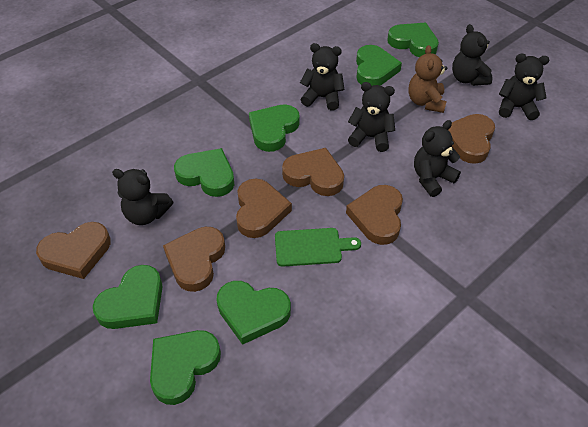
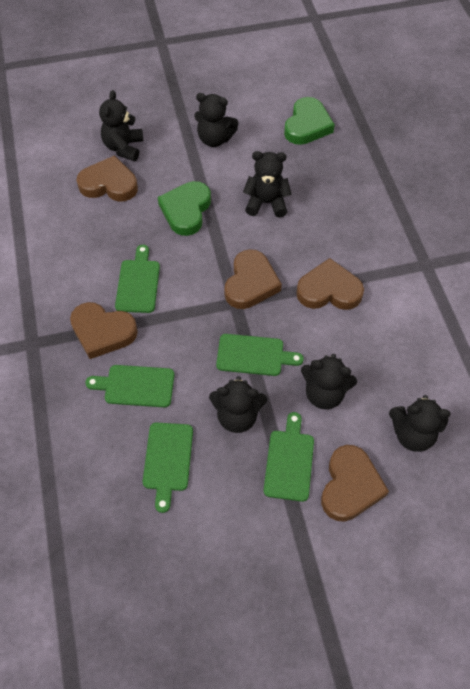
brown heart: 6 -> 5
brown teddy bear: 1 -> 0
green cutting board: 1 -> 5
green heart: 7 -> 2

